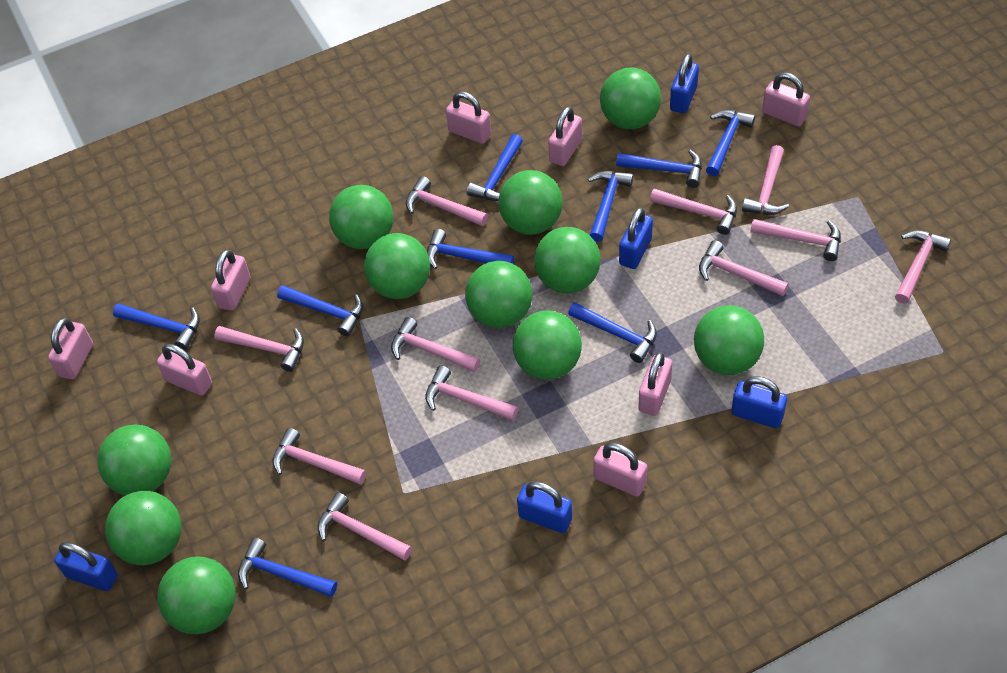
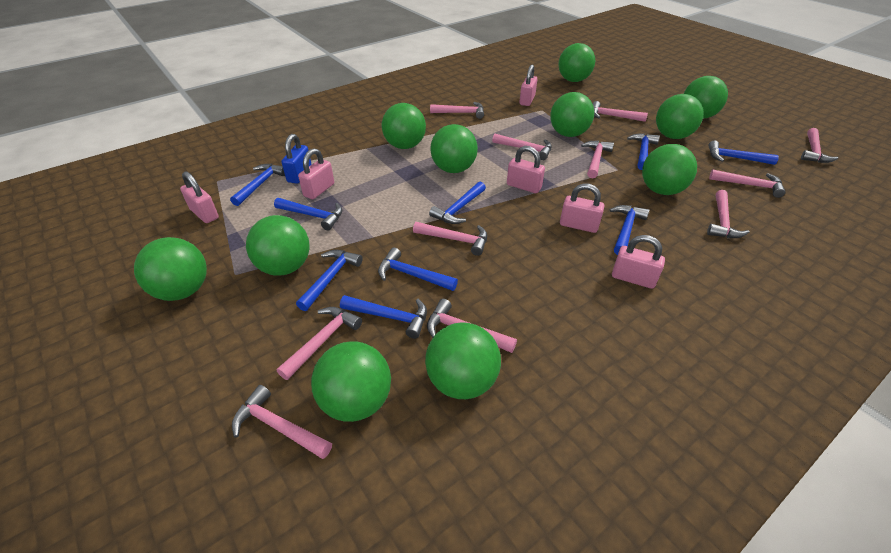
blue padlock: 5 -> 1
pink padlock: 8 -> 6

